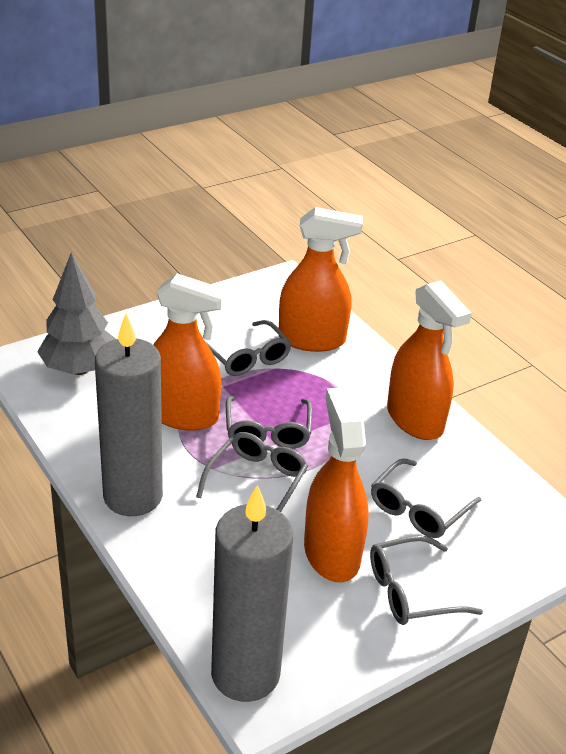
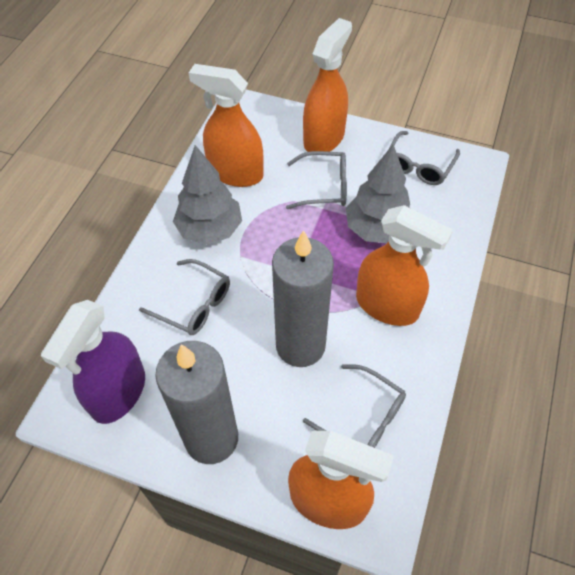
grey glasses: 5 -> 4
grey tree: 1 -> 2
purple spray bottle: 0 -> 1

